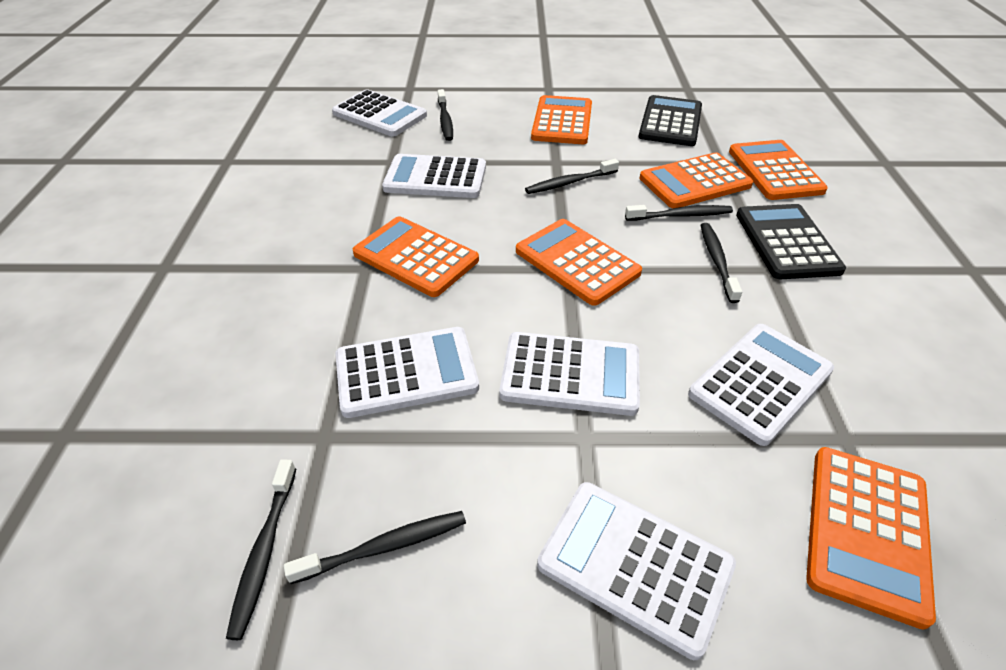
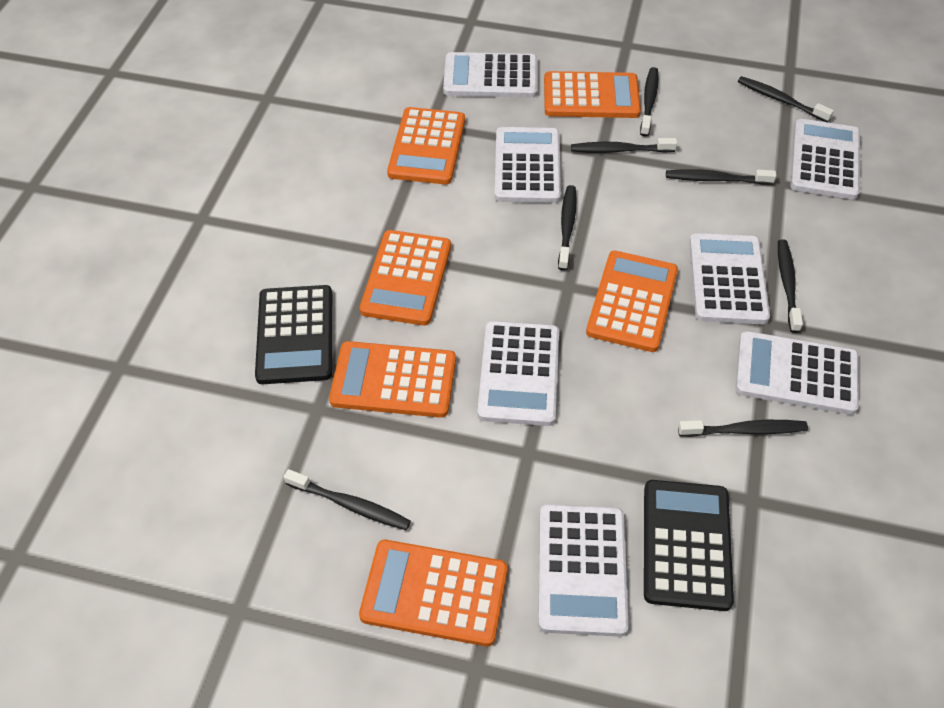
black toothbrush: 6 -> 8
white calculator: 6 -> 7

